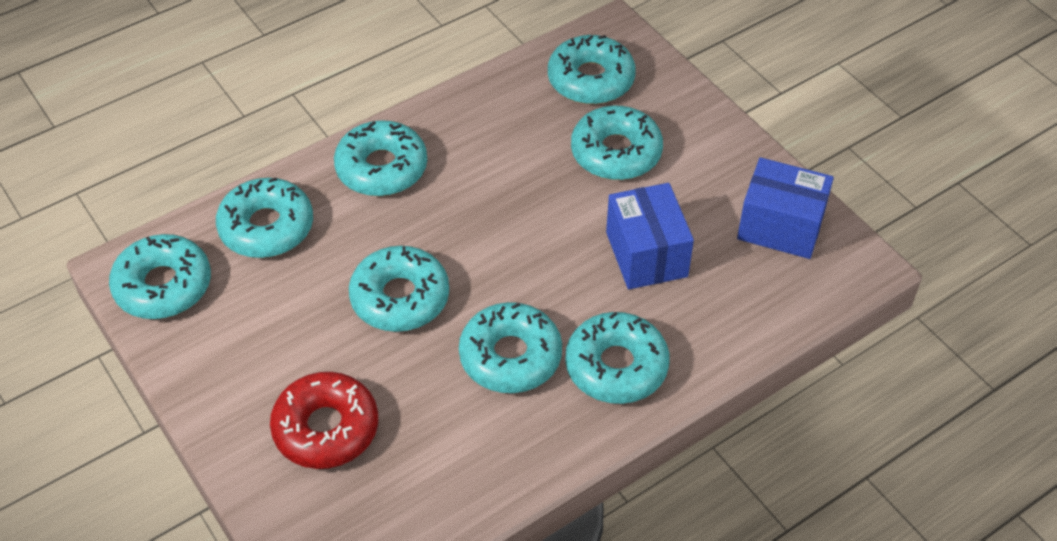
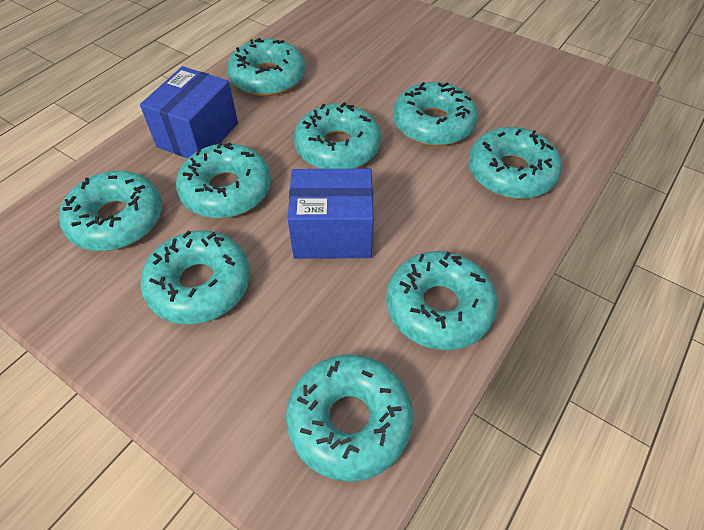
red donut: 1 -> 0
turquoise donut: 8 -> 9

